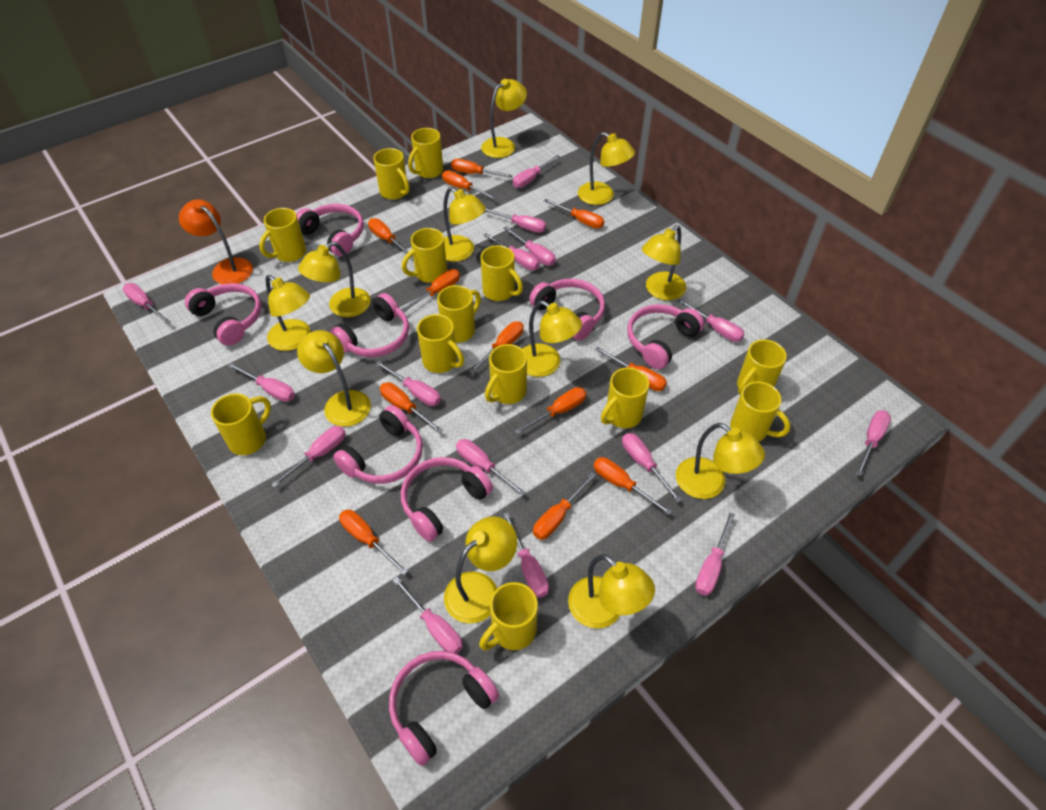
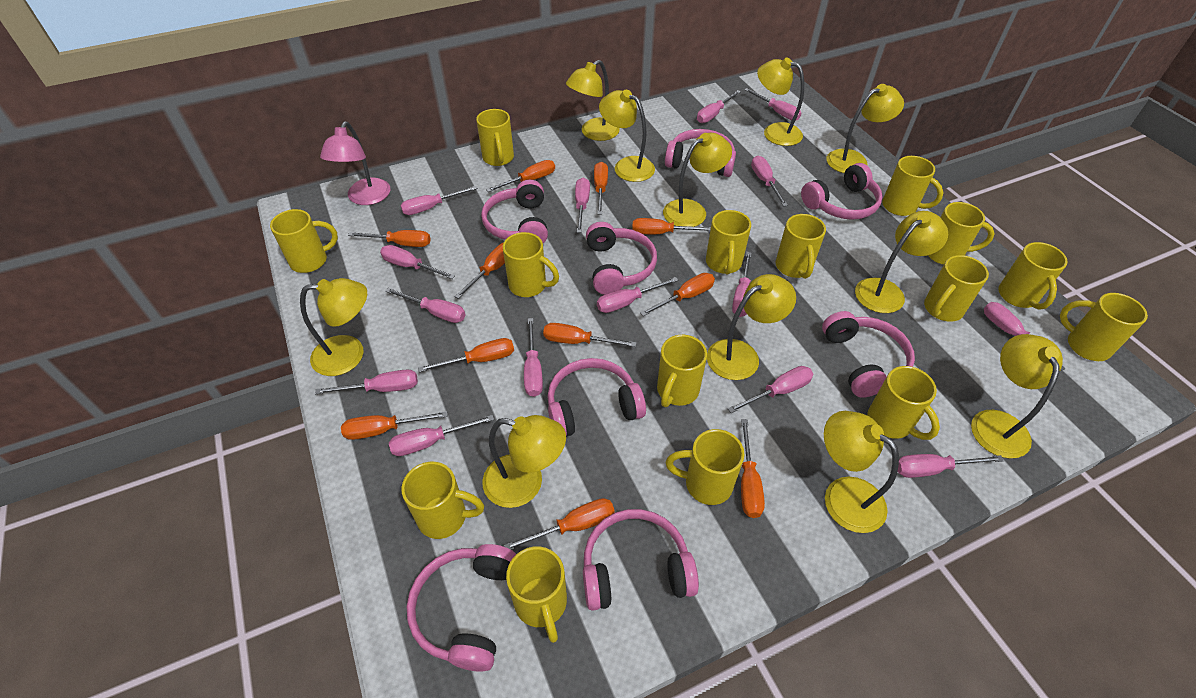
orange lamp: 1 -> 0
orange screwdriver: 12 -> 11
pink lamp: 0 -> 1
yellow mug: 13 -> 15

